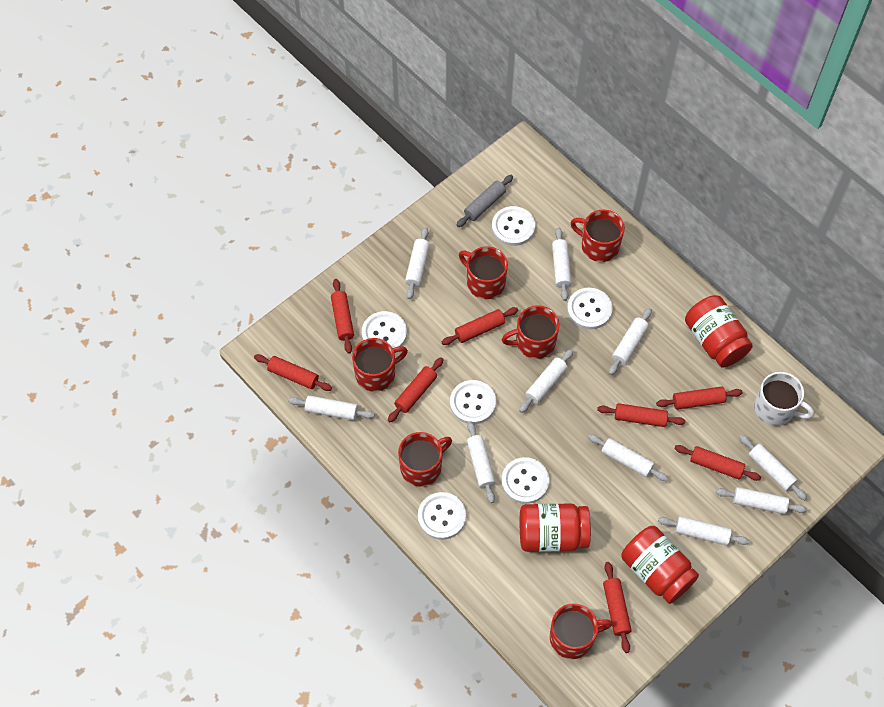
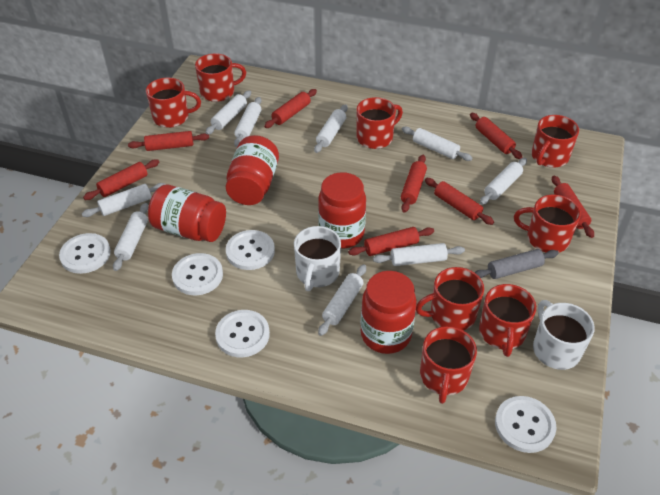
red jar: 3 -> 4
red mug: 6 -> 8
white button: 6 -> 5
white mug: 1 -> 2
white rolling pin: 10 -> 9

